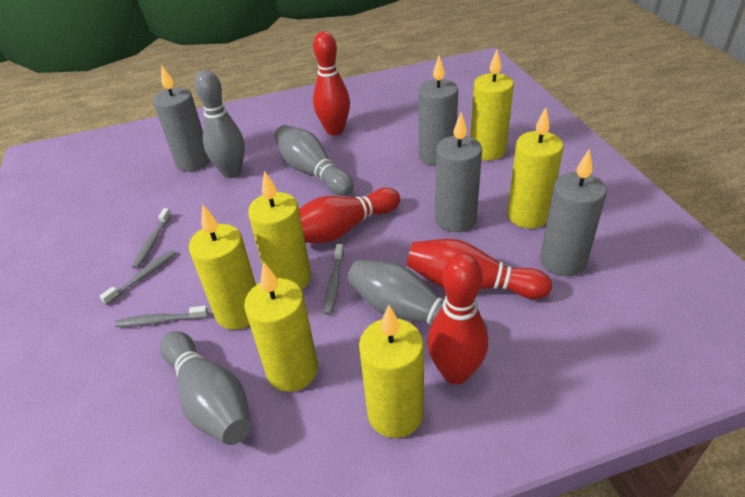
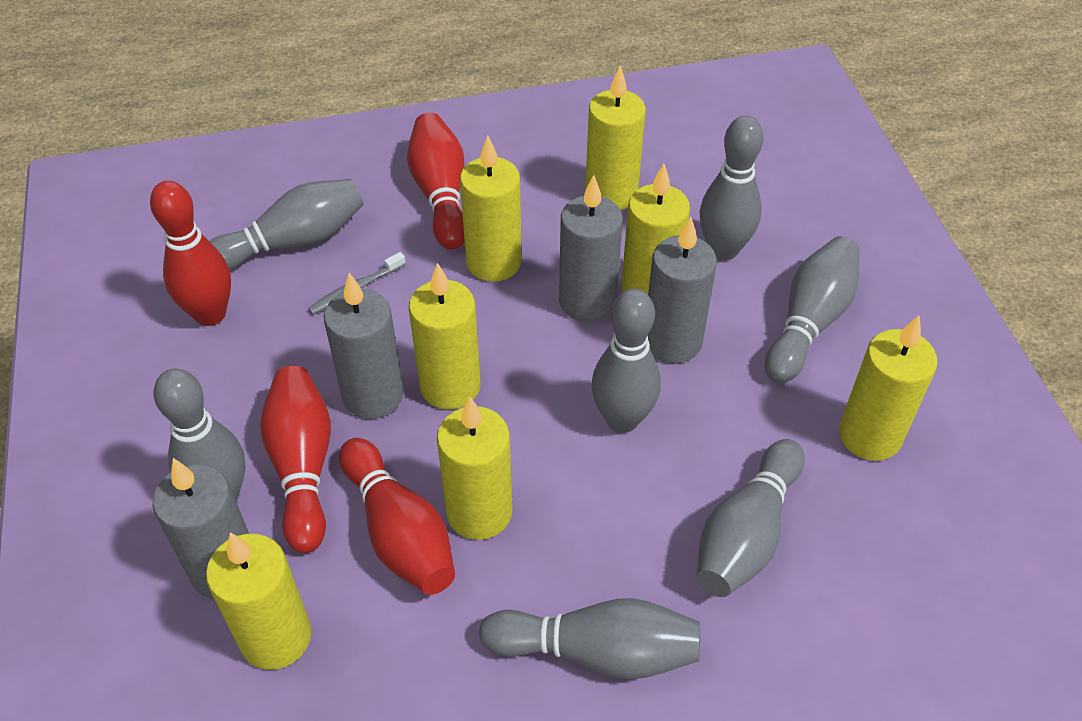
grey bowling pin: 4 -> 7
grey toothbrush: 4 -> 1
yellow candle: 6 -> 7

